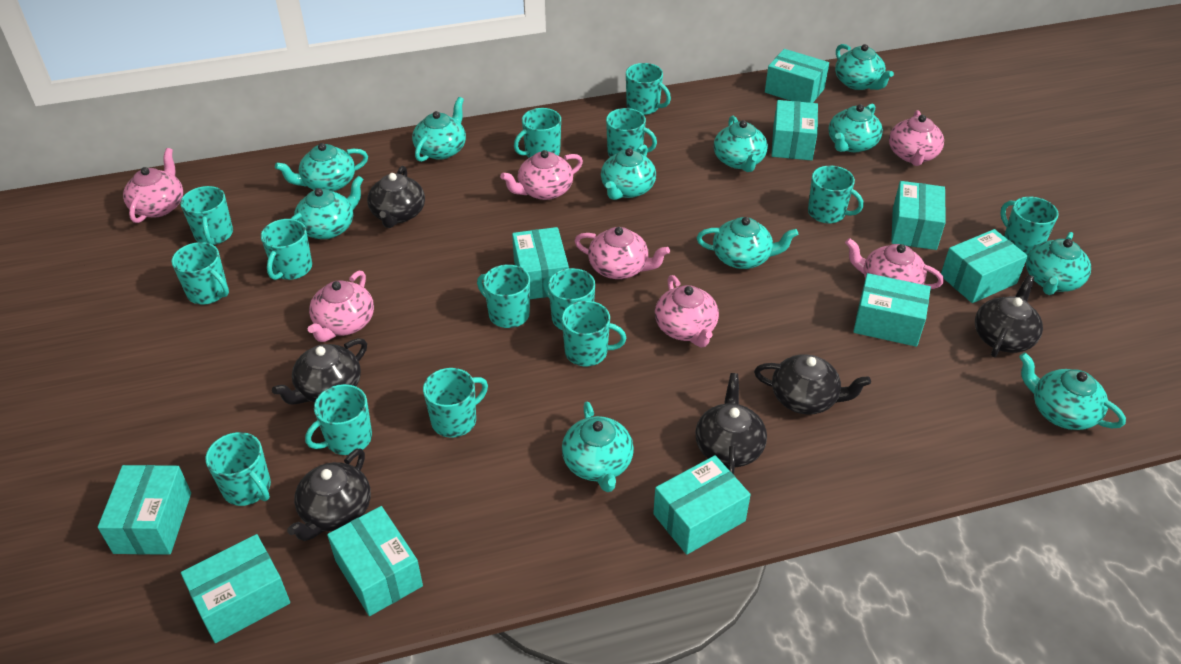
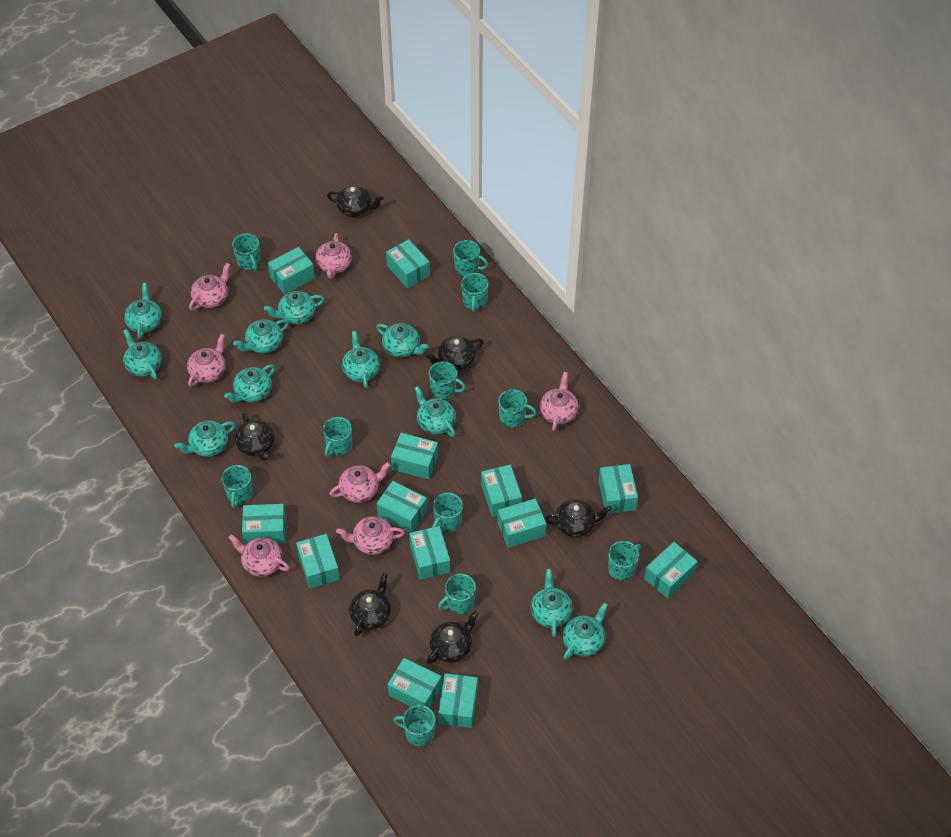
turquoise box: 10 -> 13
turquoise mug: 14 -> 11

